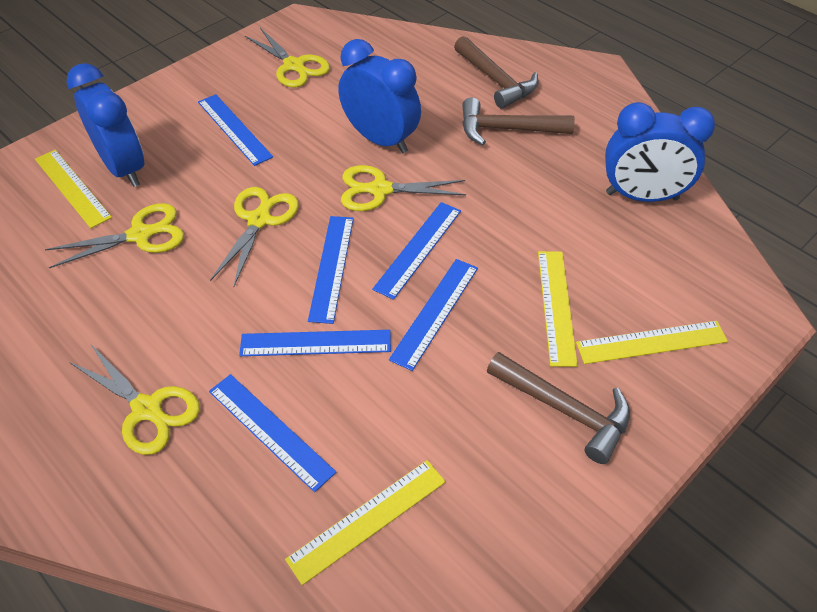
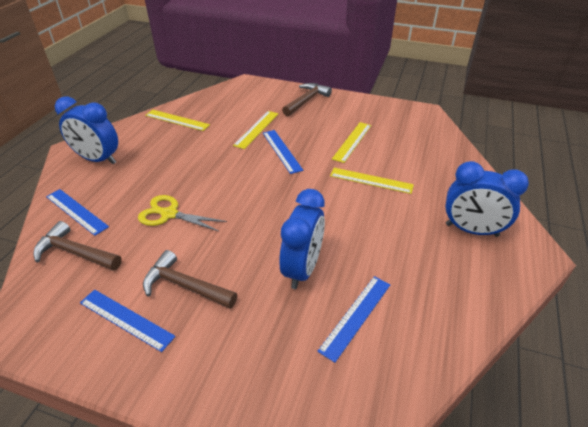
blue ruler: 6 -> 4
yellow scissors: 5 -> 1

